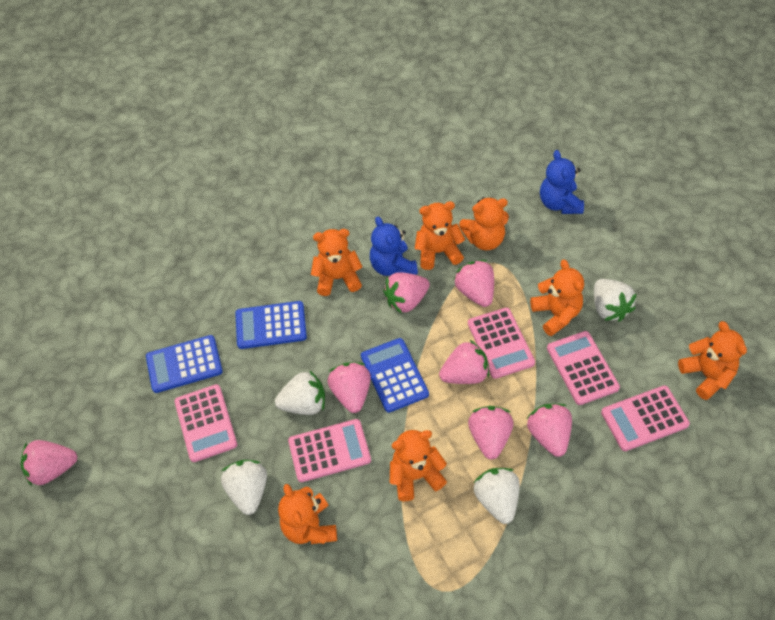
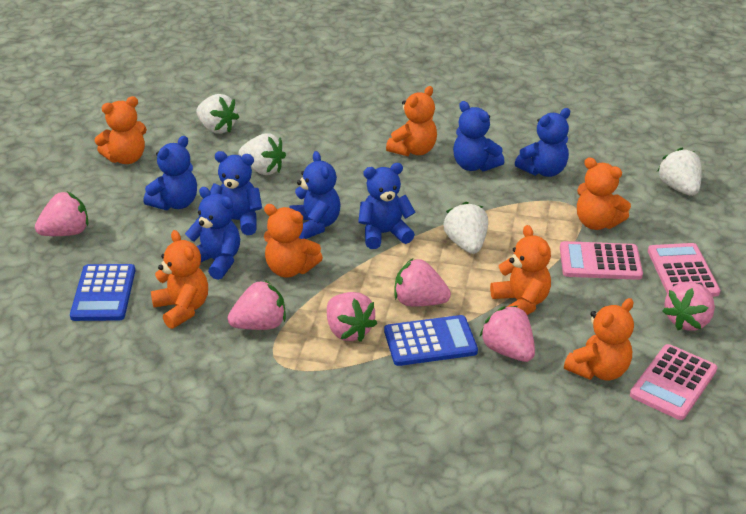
blue calculator: 3 -> 2
blue teddy bear: 2 -> 7
pink calculator: 5 -> 3
pink strawberry: 7 -> 6

